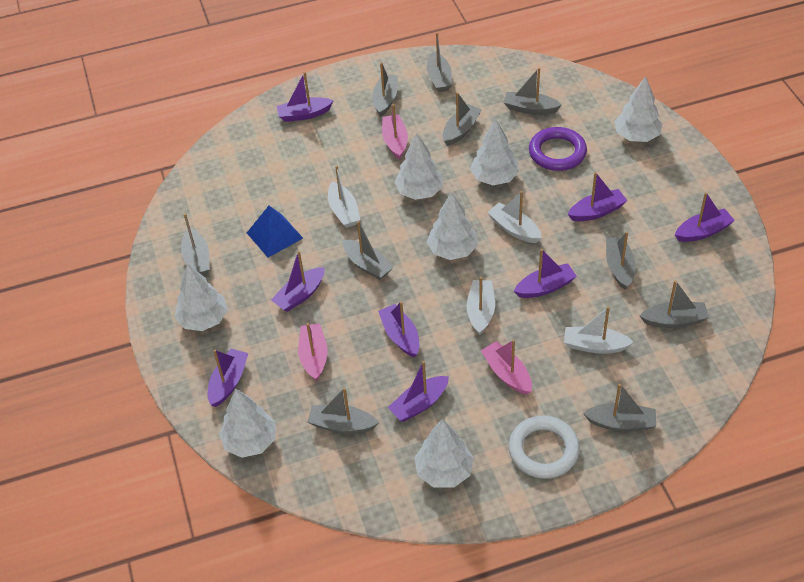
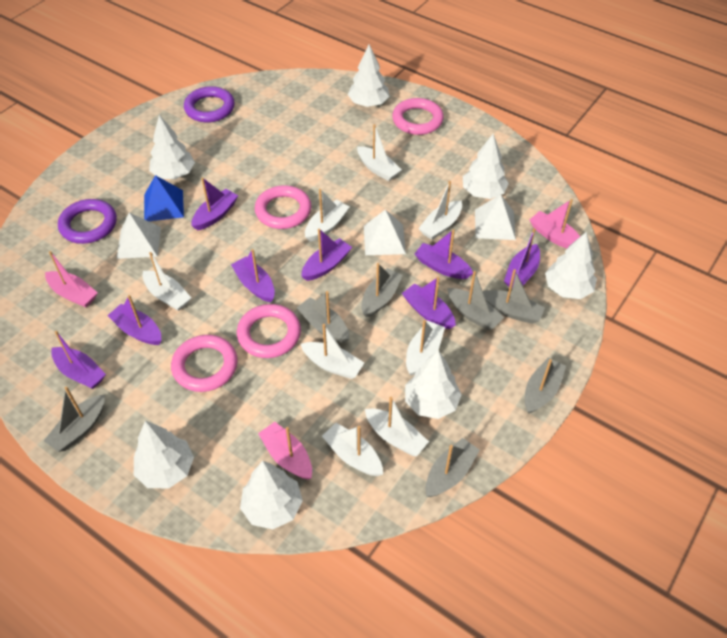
grey boat: 10 -> 7
pink ring: 0 -> 4
purple ring: 1 -> 2
white boat: 4 -> 8
white pyramid: 0 -> 3
white ring: 1 -> 0

